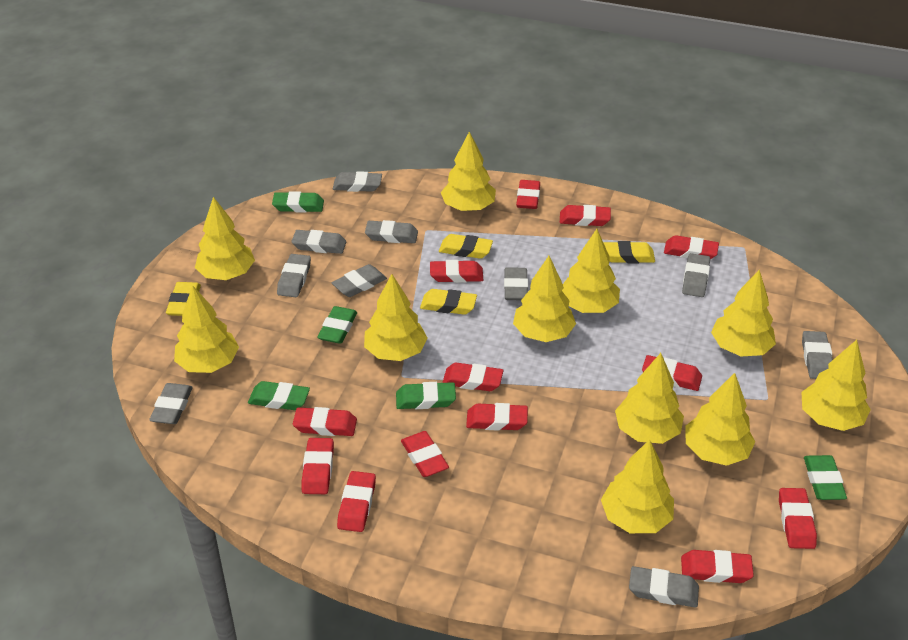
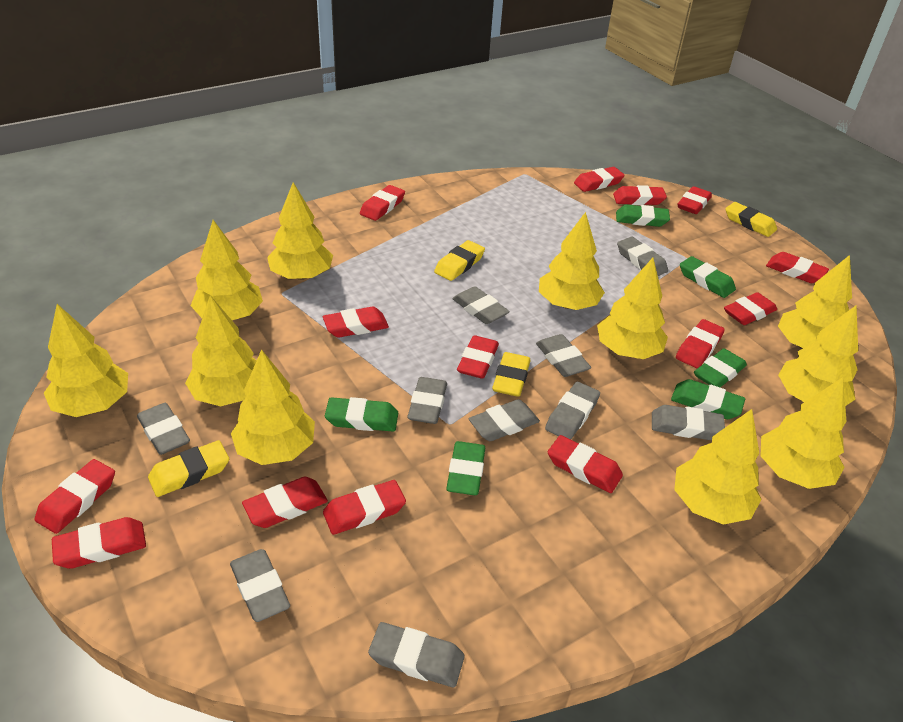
green eraser: 5 -> 6
red eraser: 13 -> 14

